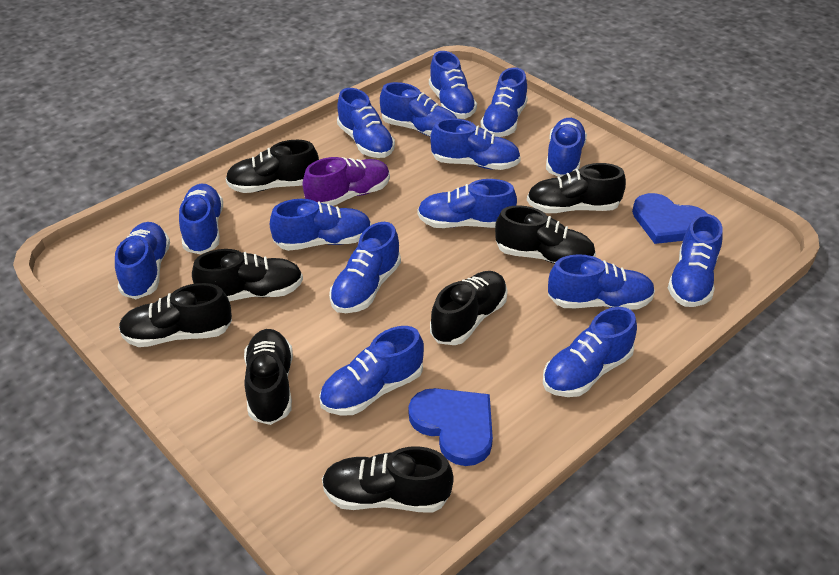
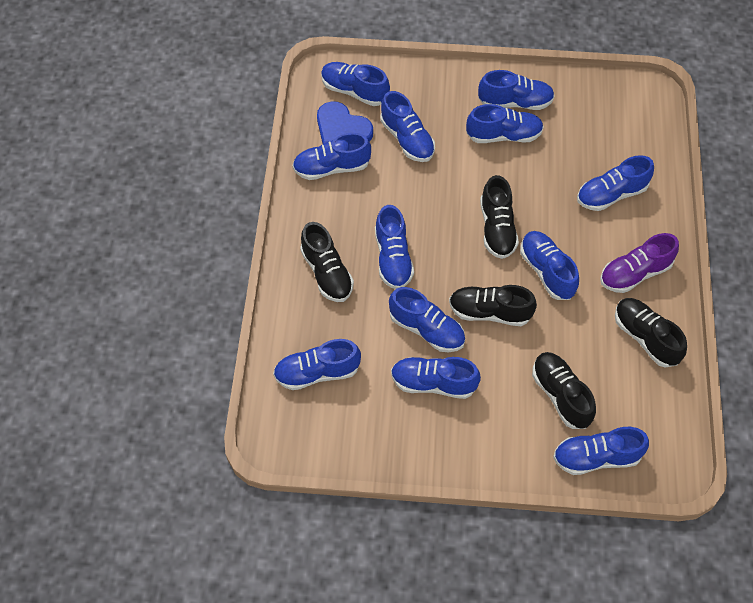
black shoe: 8 -> 5
blue heart: 2 -> 1
blue shoe: 15 -> 12

